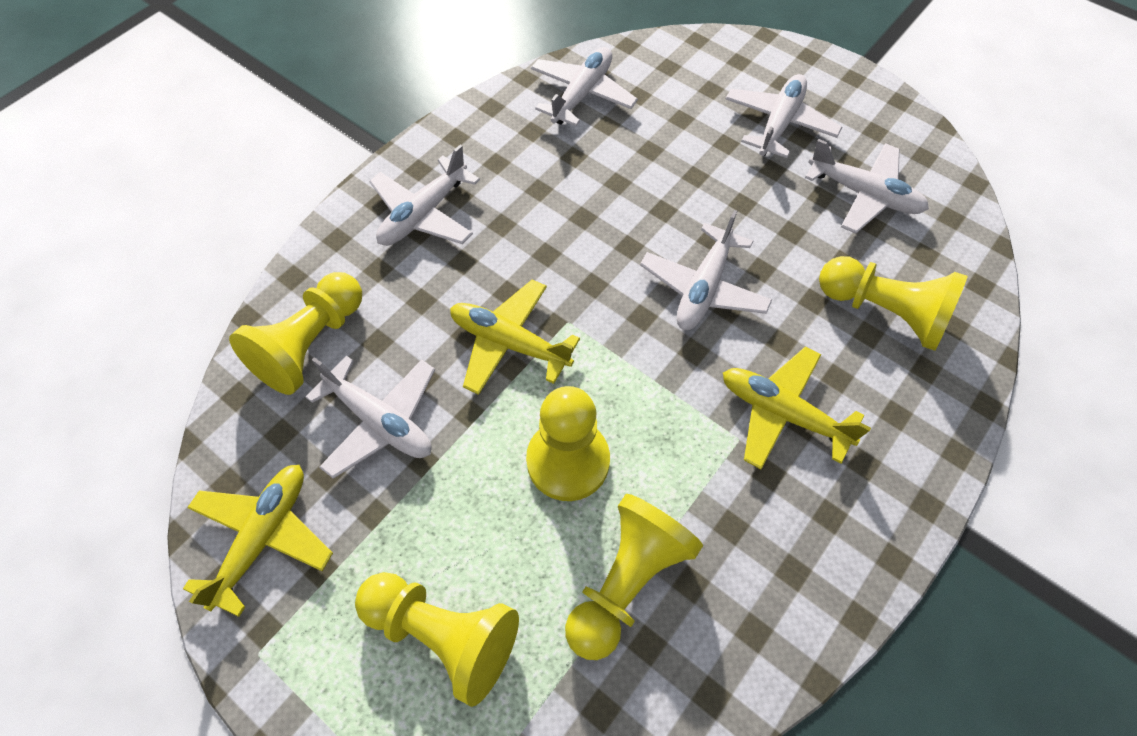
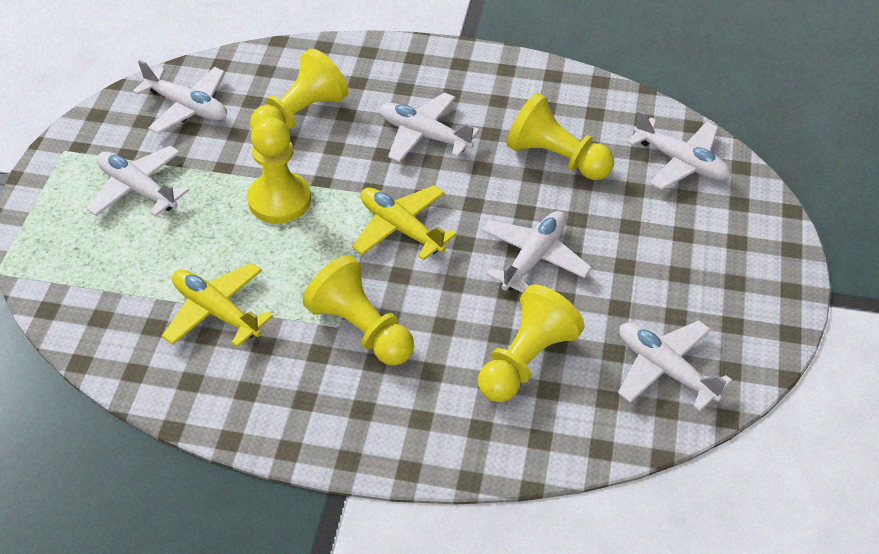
yellow plane: 3 -> 2

